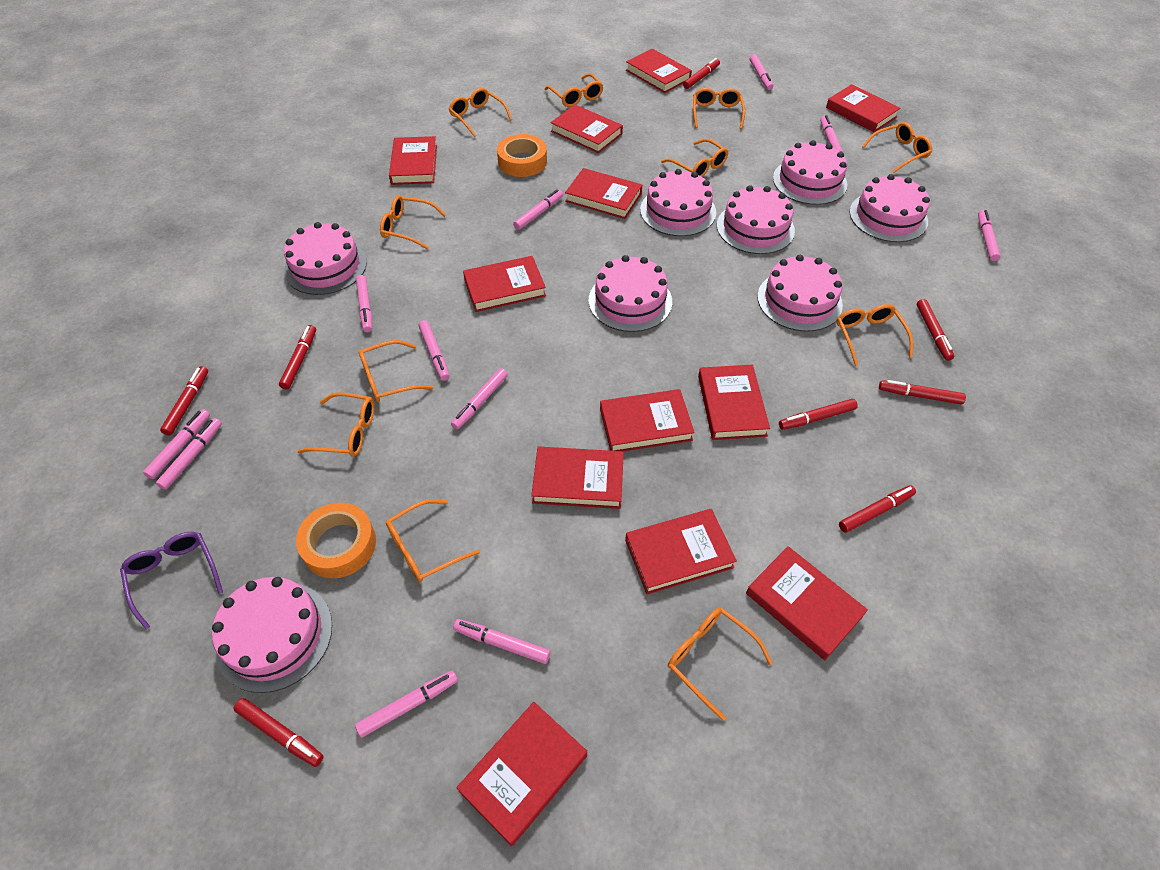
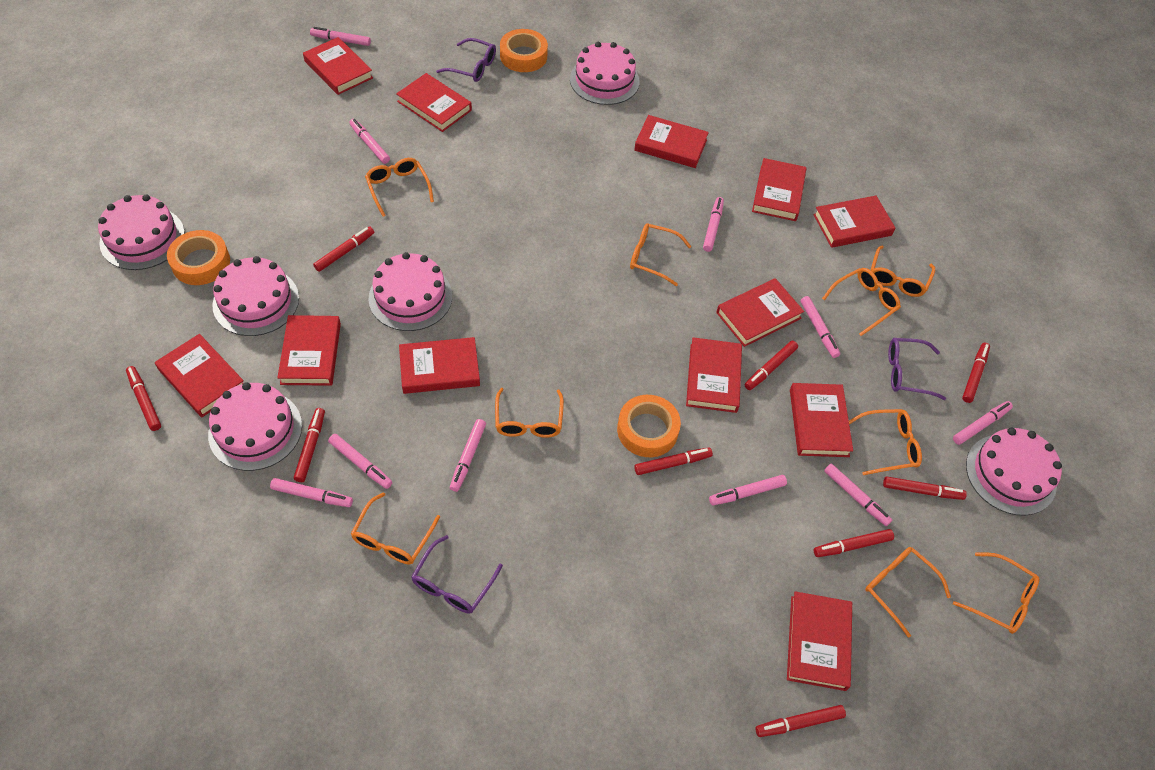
orange glasses: 11 -> 9
orange tape: 2 -> 3
pink cake: 8 -> 6
pink marker: 11 -> 10
purple glasses: 1 -> 3
red marker: 8 -> 9

